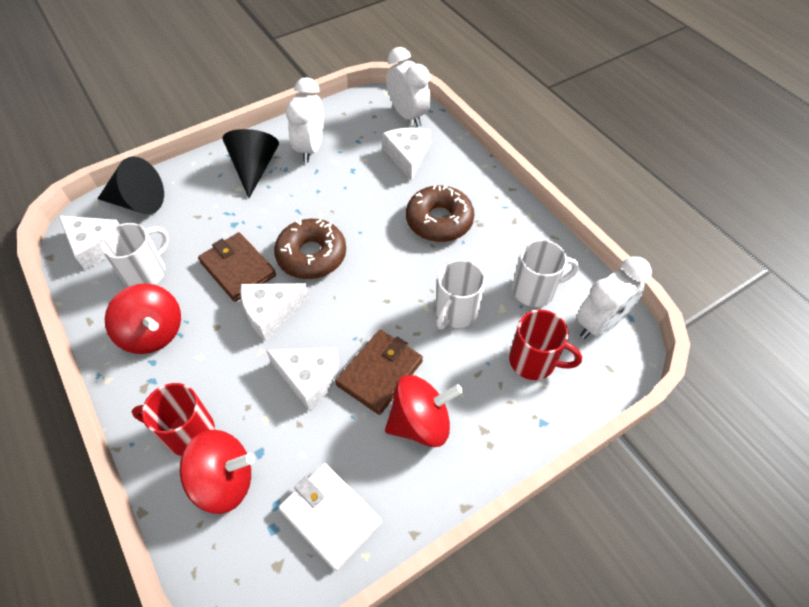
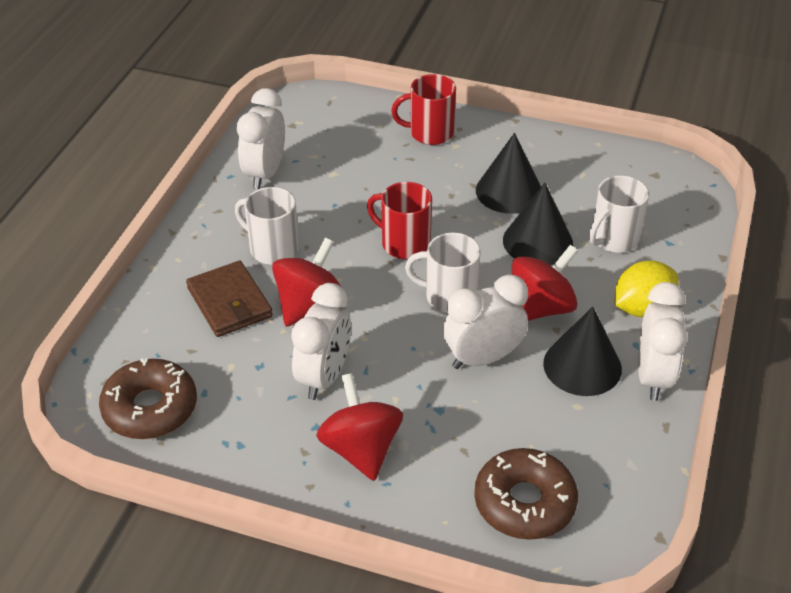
black cone: 2 -> 3
brown wallet: 2 -> 1
white cheese: 4 -> 0
white clock: 3 -> 4
white wallet: 1 -> 0
yellow lemon: 0 -> 1

